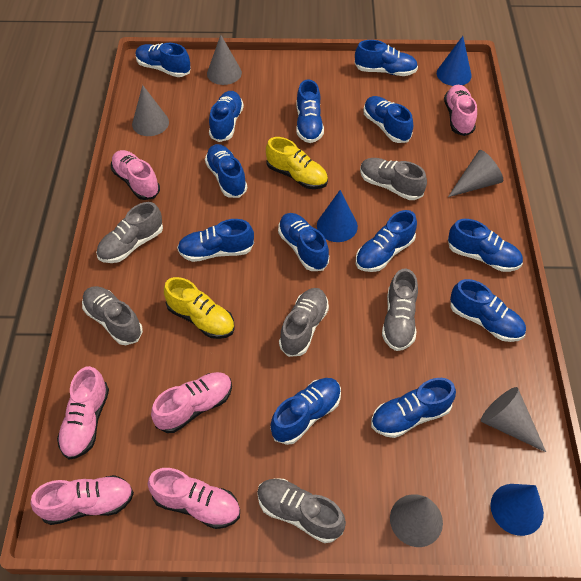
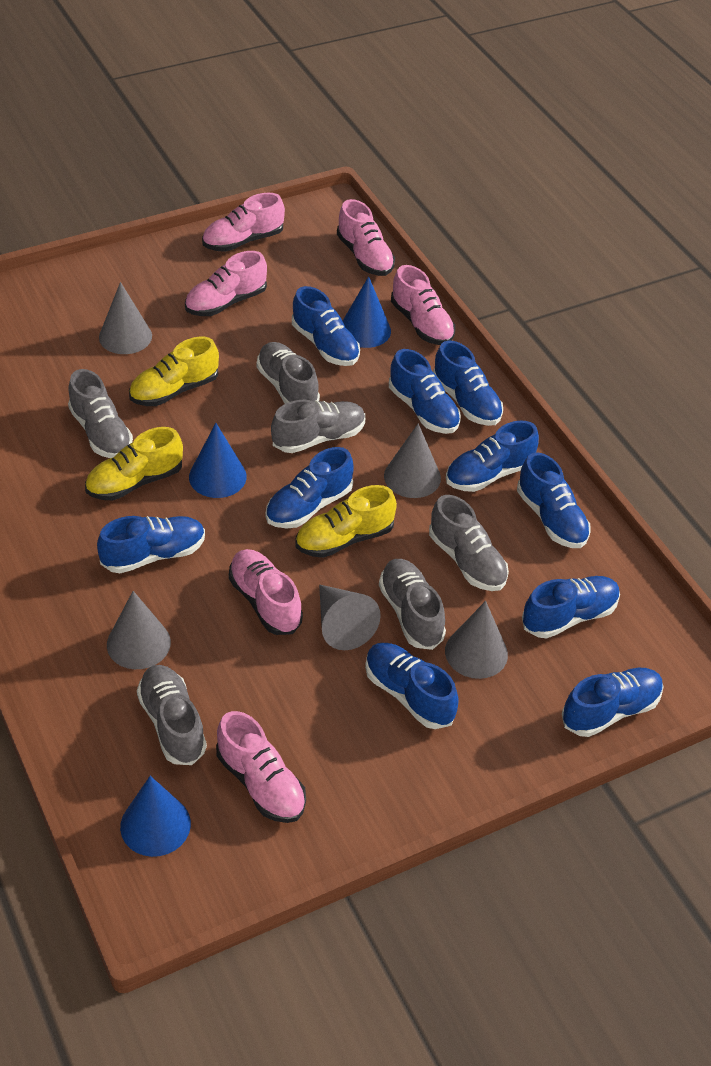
blue shoe: 13 -> 10
yellow shoe: 2 -> 3

